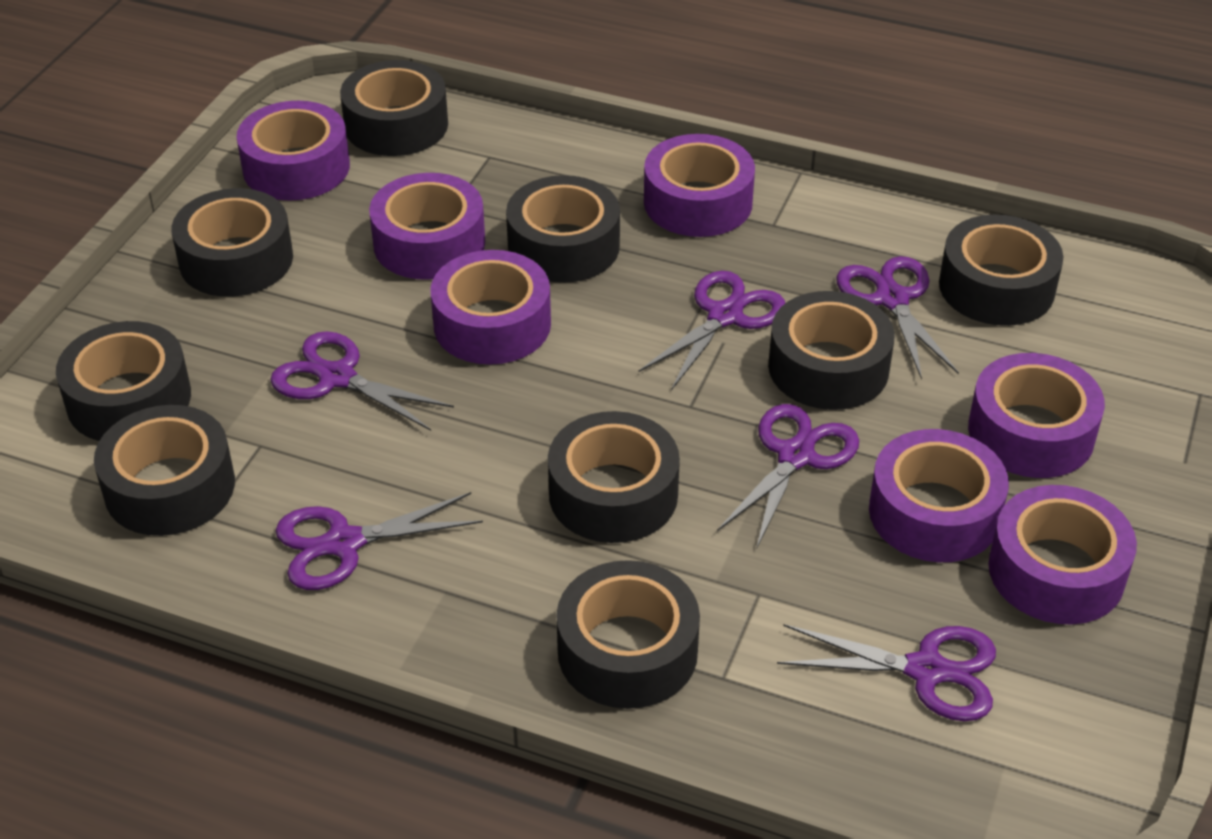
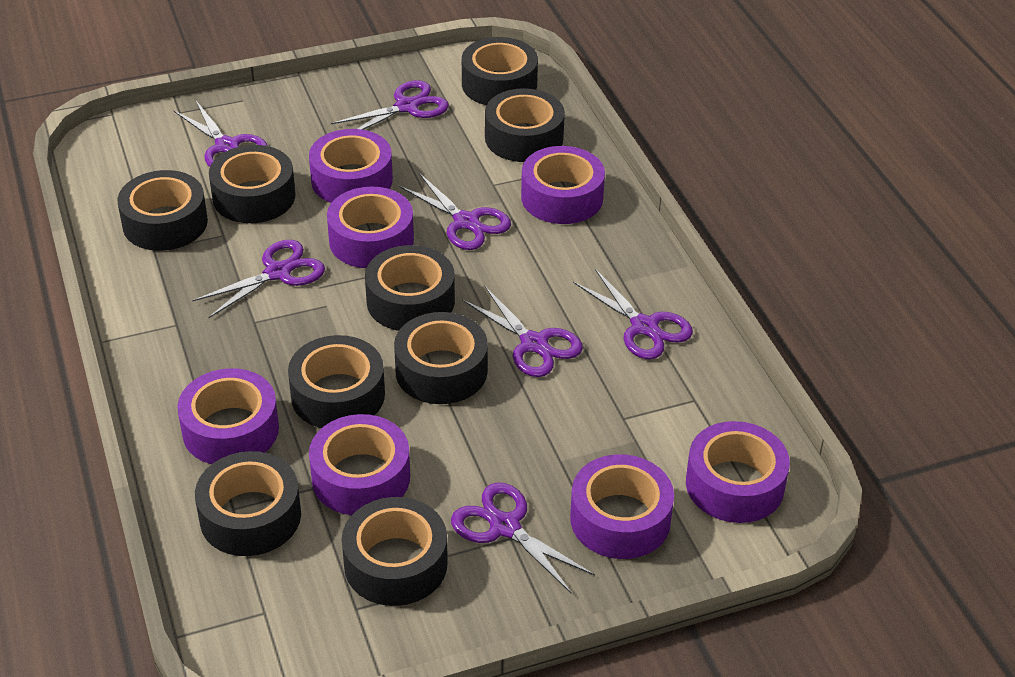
purple scissors: 6 -> 7

